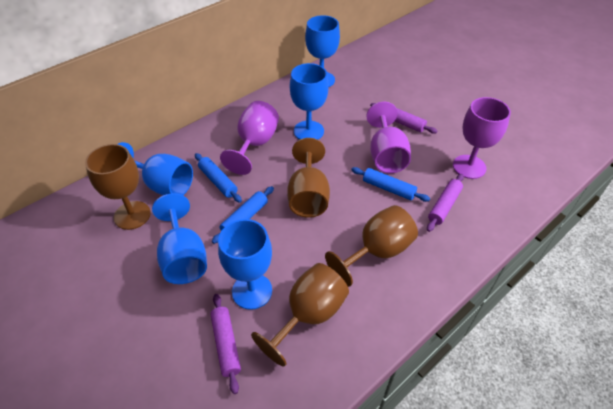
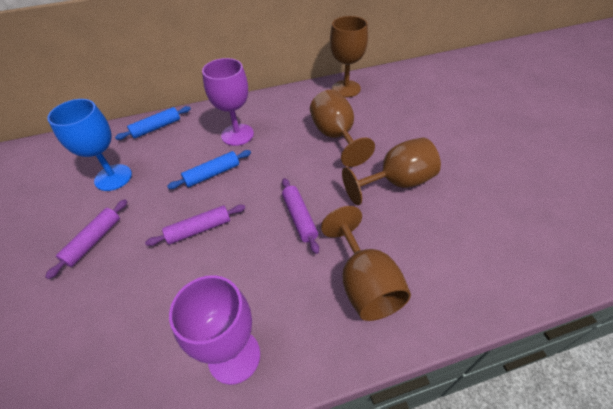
blue goblet: 5 -> 1
blue rolling pin: 3 -> 2
purple goblet: 3 -> 2

